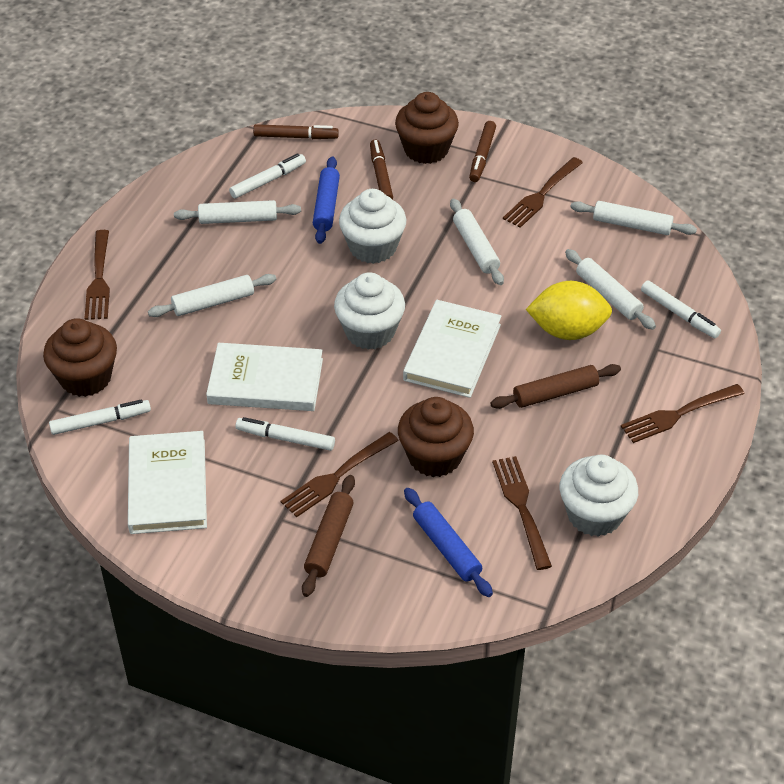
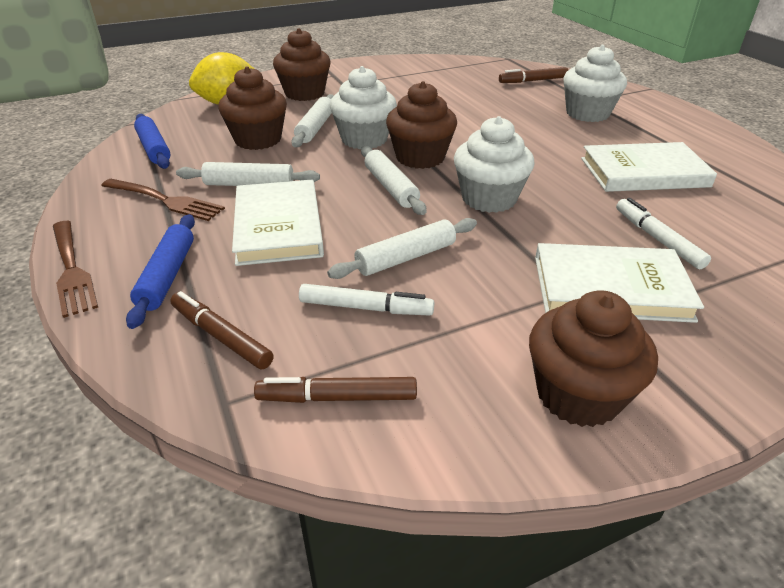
brown cupcake: 3 -> 4
brown fork: 5 -> 2
brown rolling pin: 2 -> 0
white marker: 4 -> 2
white rolling pin: 5 -> 4

